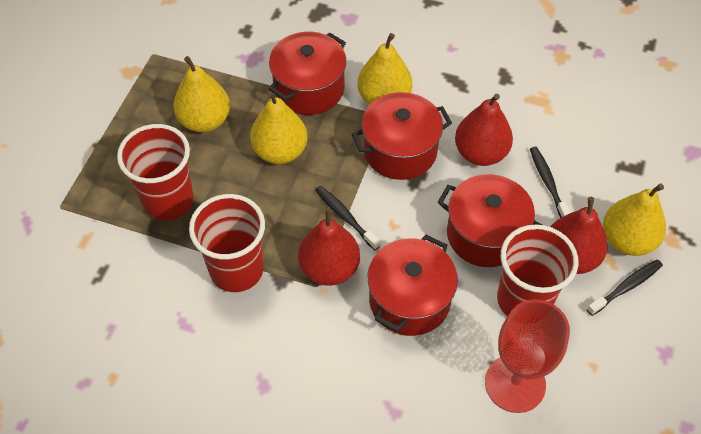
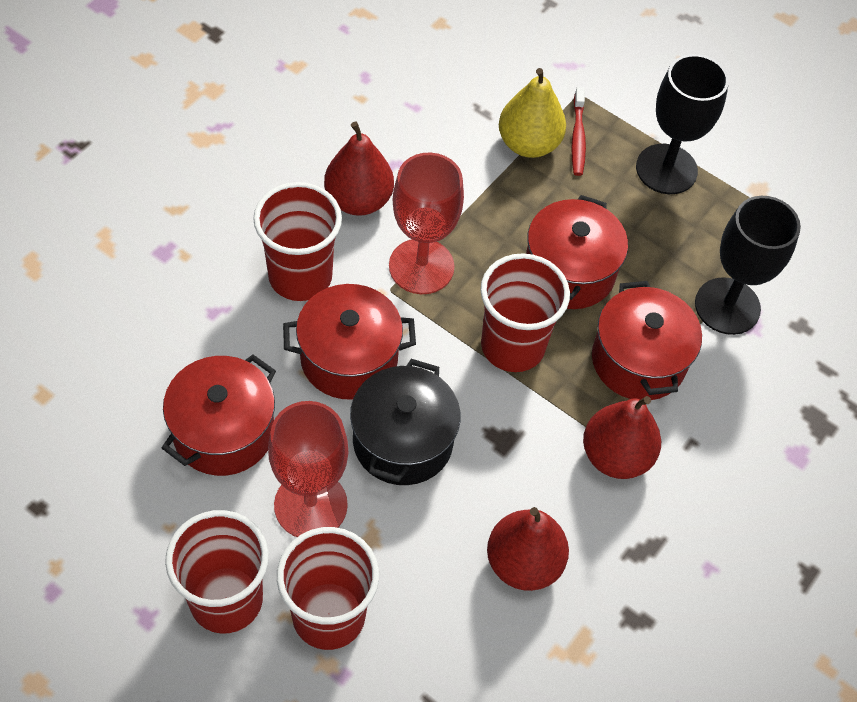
black goblet: 0 -> 2
black pot: 0 -> 1
black toothbrush: 3 -> 0
red cup: 3 -> 4
red goblet: 1 -> 2
red toothbrush: 0 -> 1
yellow pear: 4 -> 1

